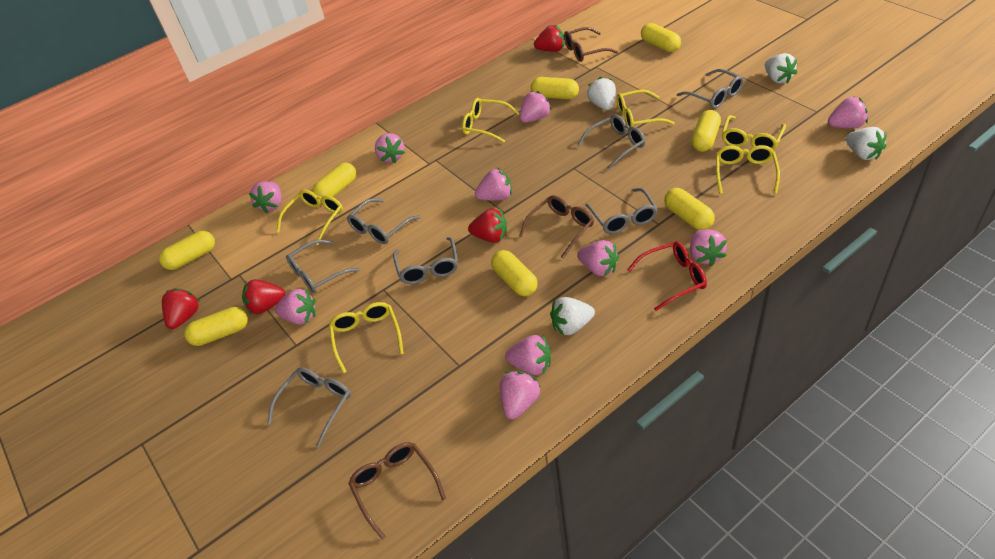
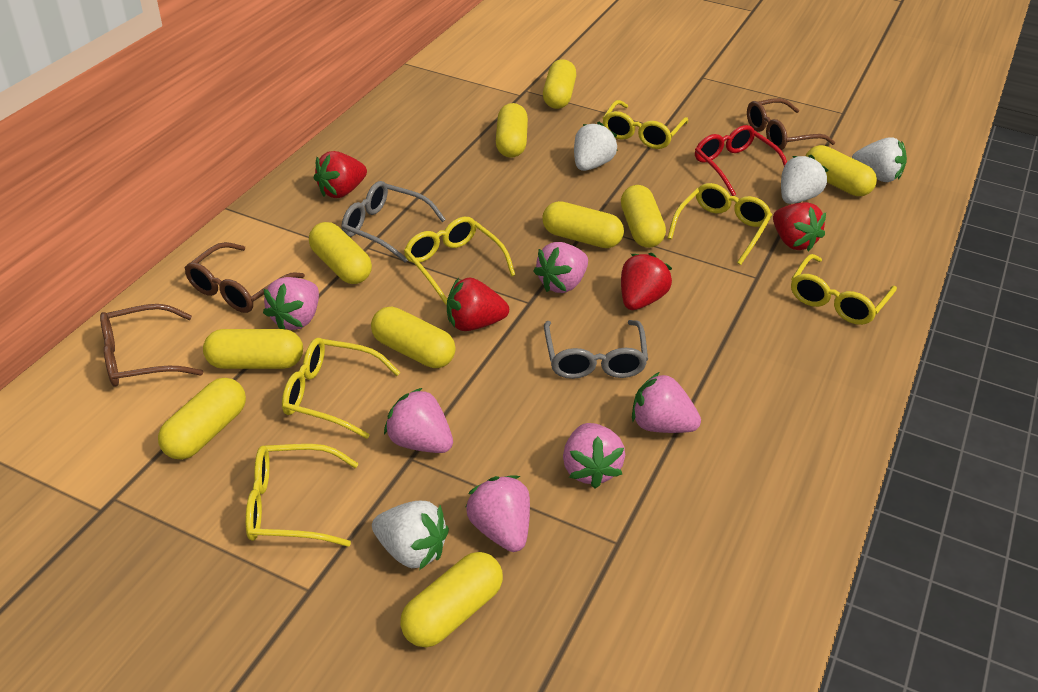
grey glasses: 7 -> 2
pink strawberry: 10 -> 6
yellow capsule: 8 -> 10

